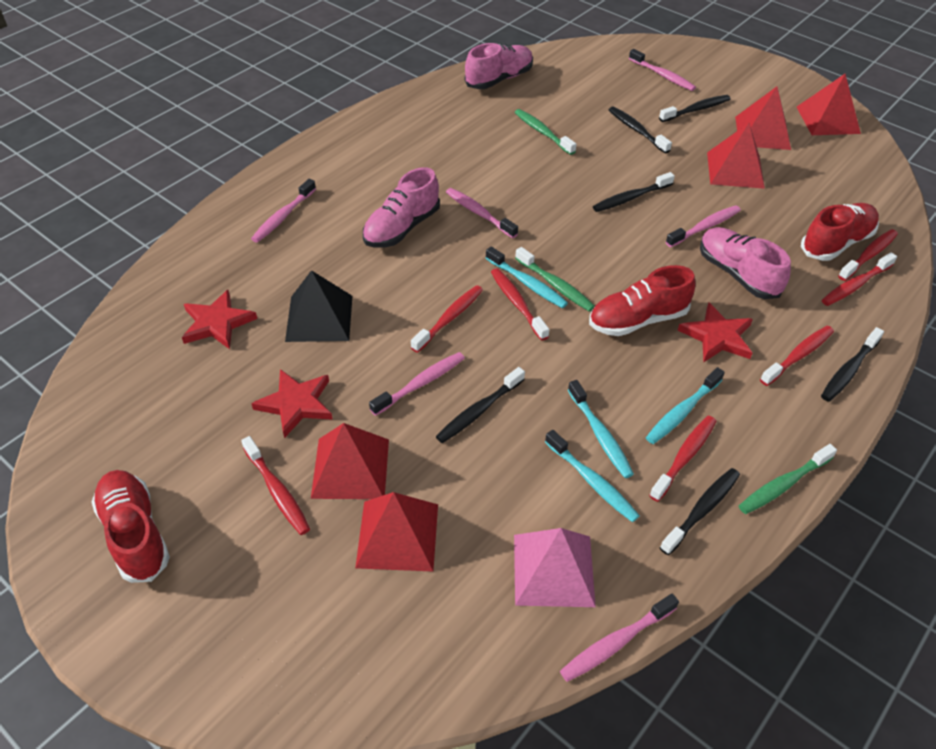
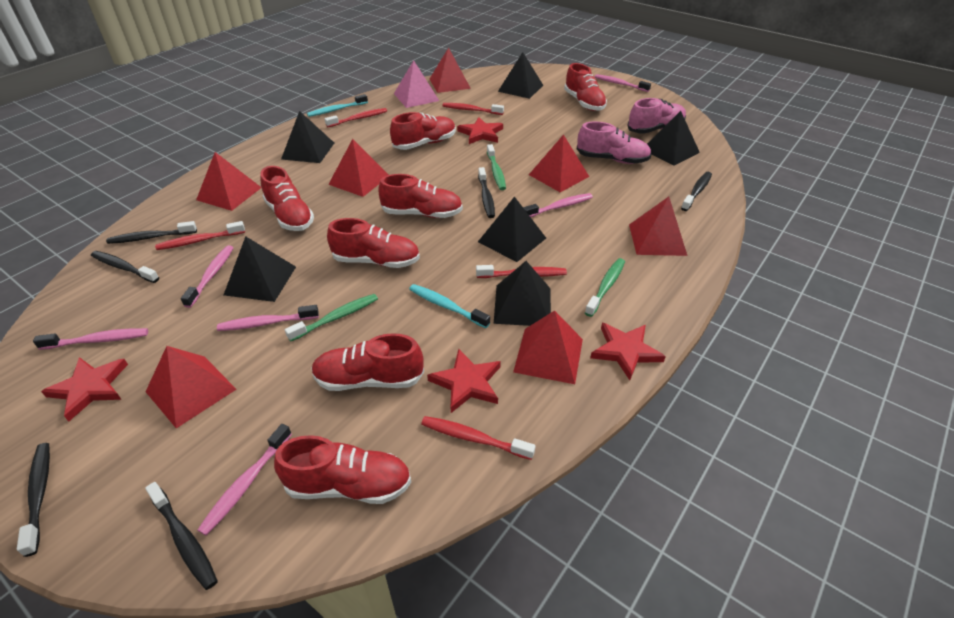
black pyramid: 1 -> 6
pink shoe: 3 -> 2
red pyramid: 5 -> 7
red shoe: 3 -> 7
red star: 3 -> 4
red toothbrush: 7 -> 5
turquoise toothbrush: 4 -> 2

